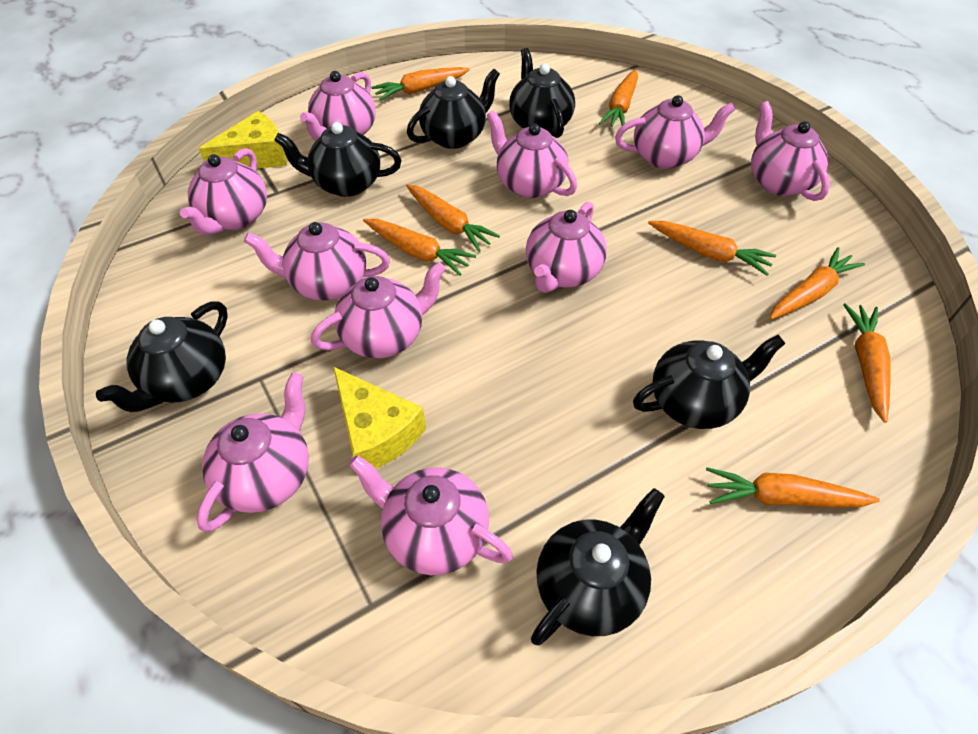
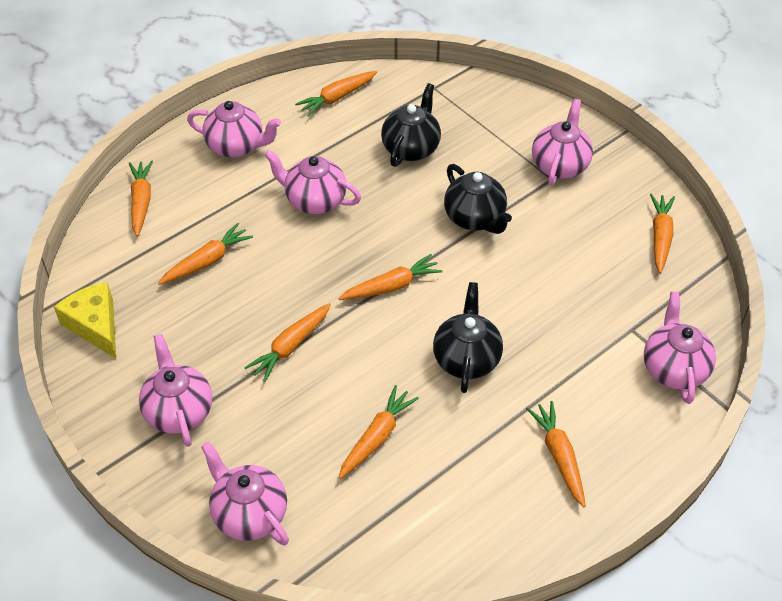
black teapot: 6 -> 3
pink teapot: 10 -> 6
yellow cheese: 2 -> 1

